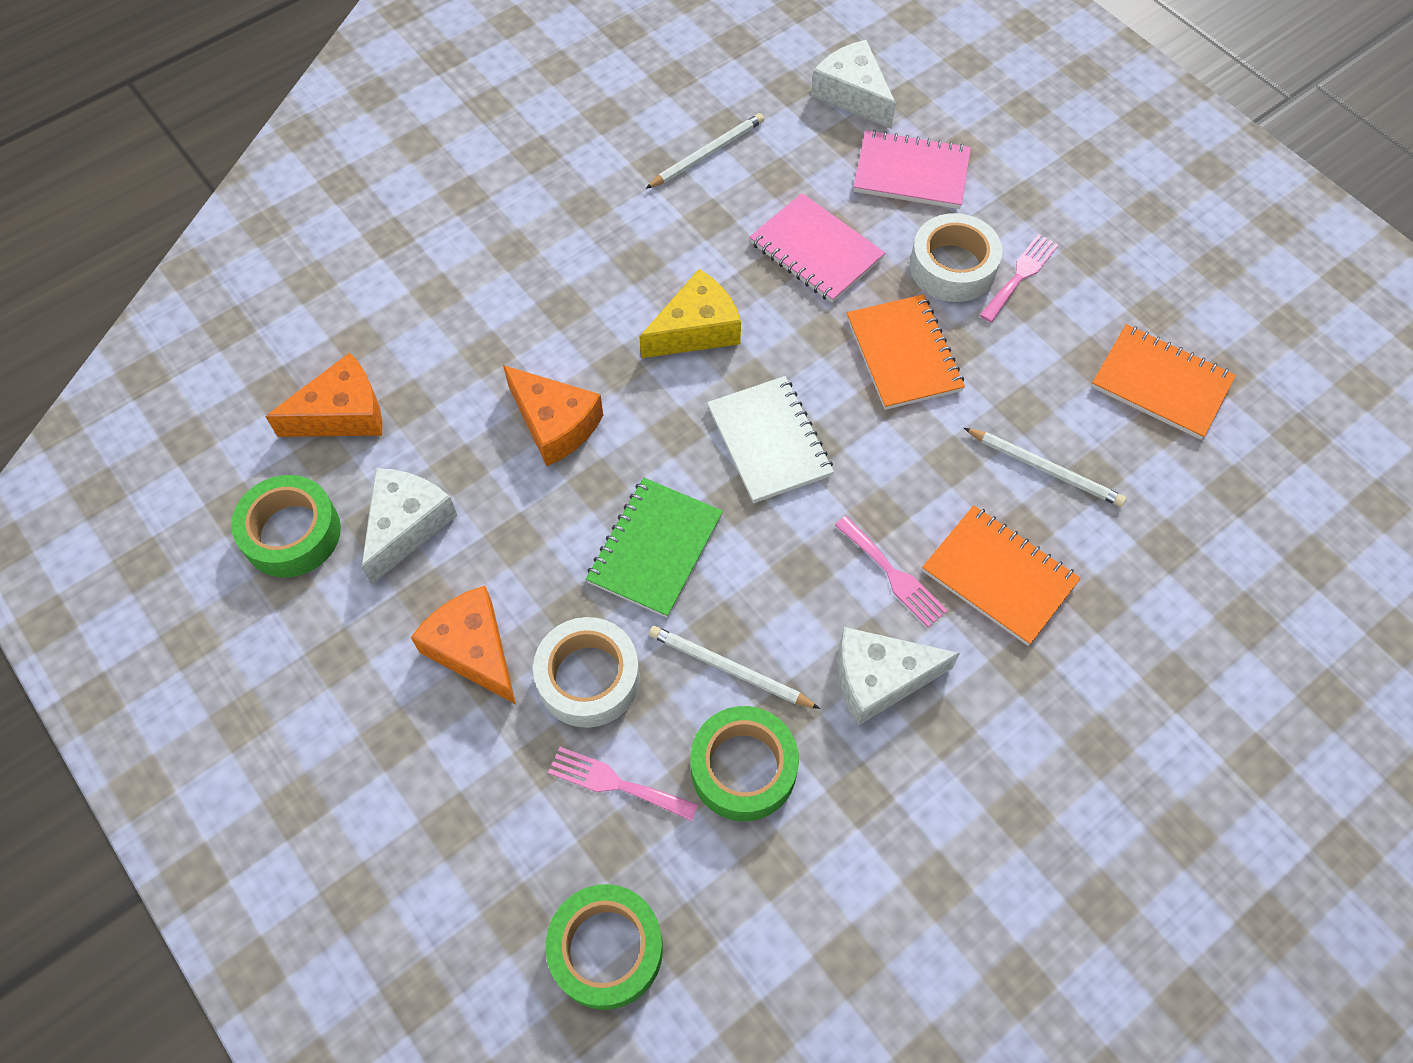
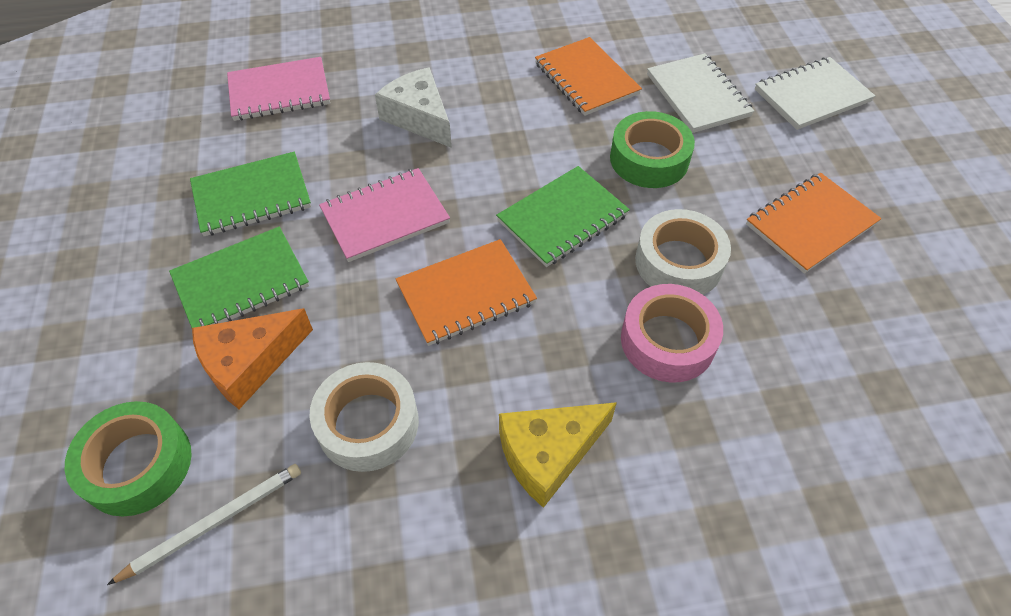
green notebook: 1 -> 3
green tape: 3 -> 2
orange cheese: 3 -> 1
pink fork: 3 -> 0
pink tape: 0 -> 1
white cheese: 3 -> 1
white notebook: 1 -> 2
white pencil: 3 -> 1

